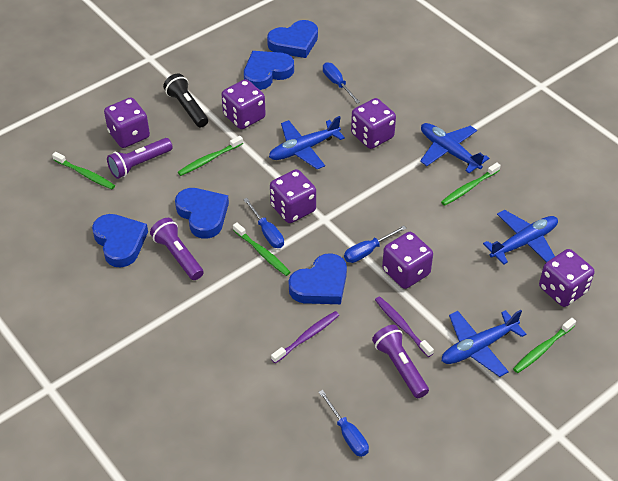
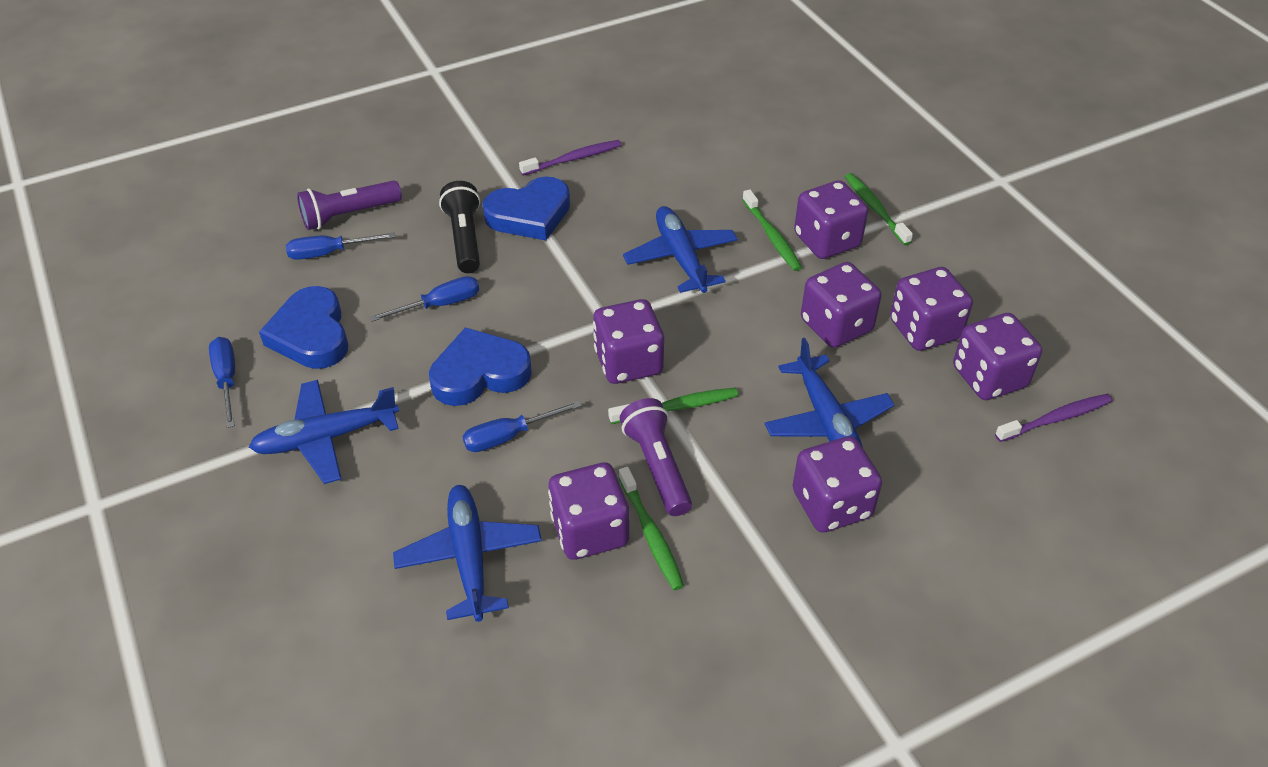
blue heart: 5 -> 3
green toothbrush: 5 -> 4
purple dice: 6 -> 7
purple flashlight: 3 -> 2

